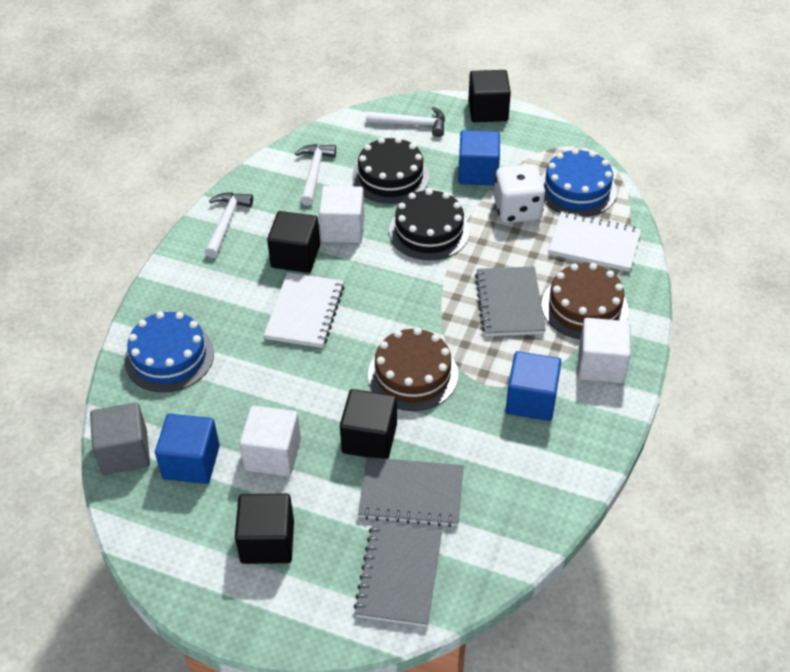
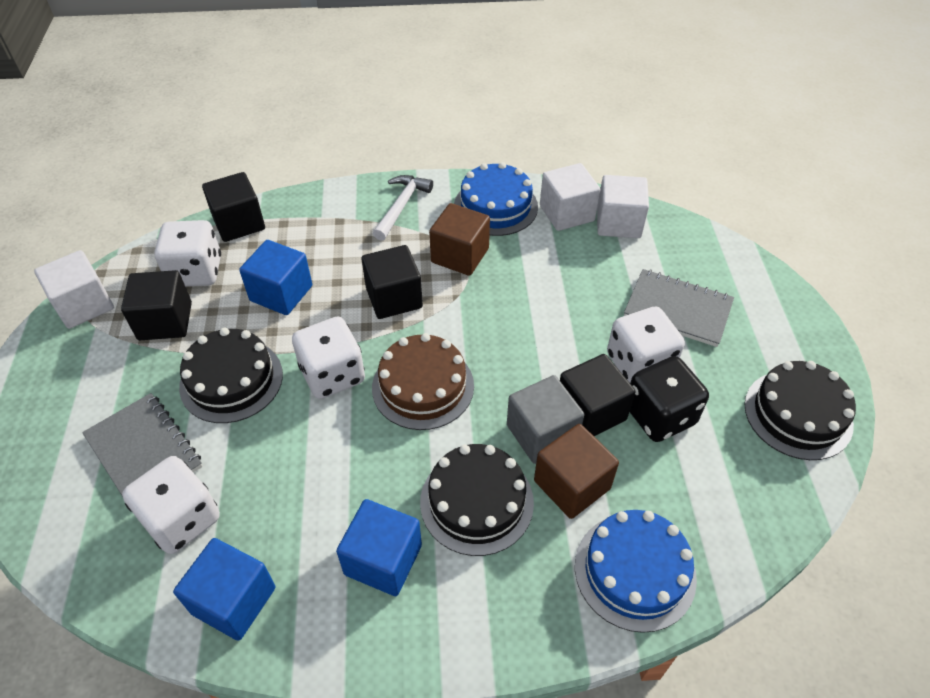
black cake: 2 -> 3
black dice: 0 -> 1
brown cake: 2 -> 1
brown cube: 0 -> 2
grey notebook: 3 -> 2
white dice: 1 -> 4
white hammer: 3 -> 1
white notebook: 2 -> 0

